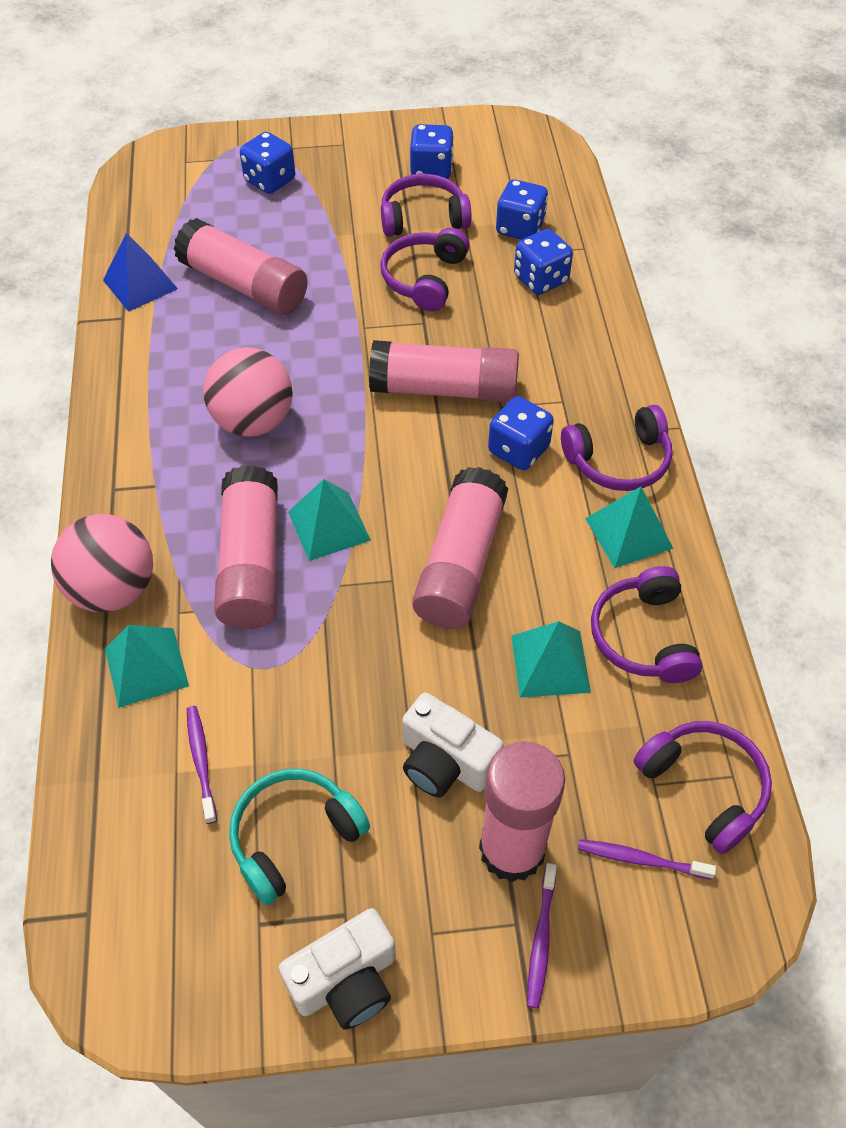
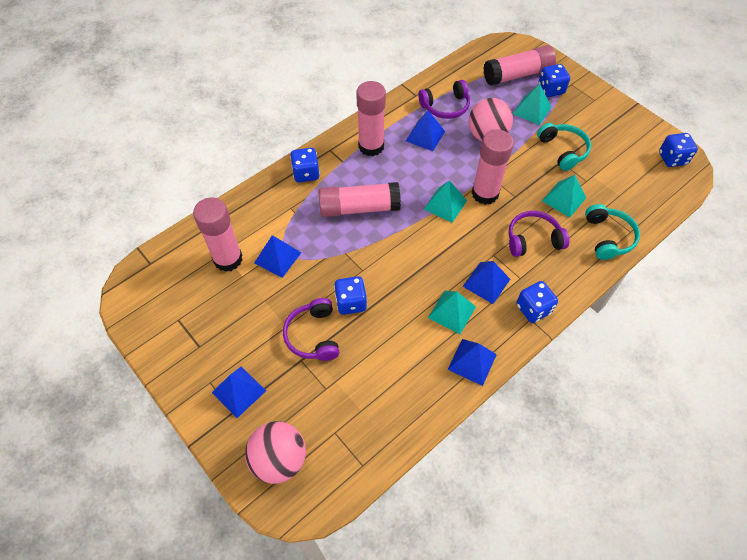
blue pyramid: 1 -> 5
purple headphones: 5 -> 3
purple toothbrush: 3 -> 0
turquoise headphones: 1 -> 2
white camera: 2 -> 0

